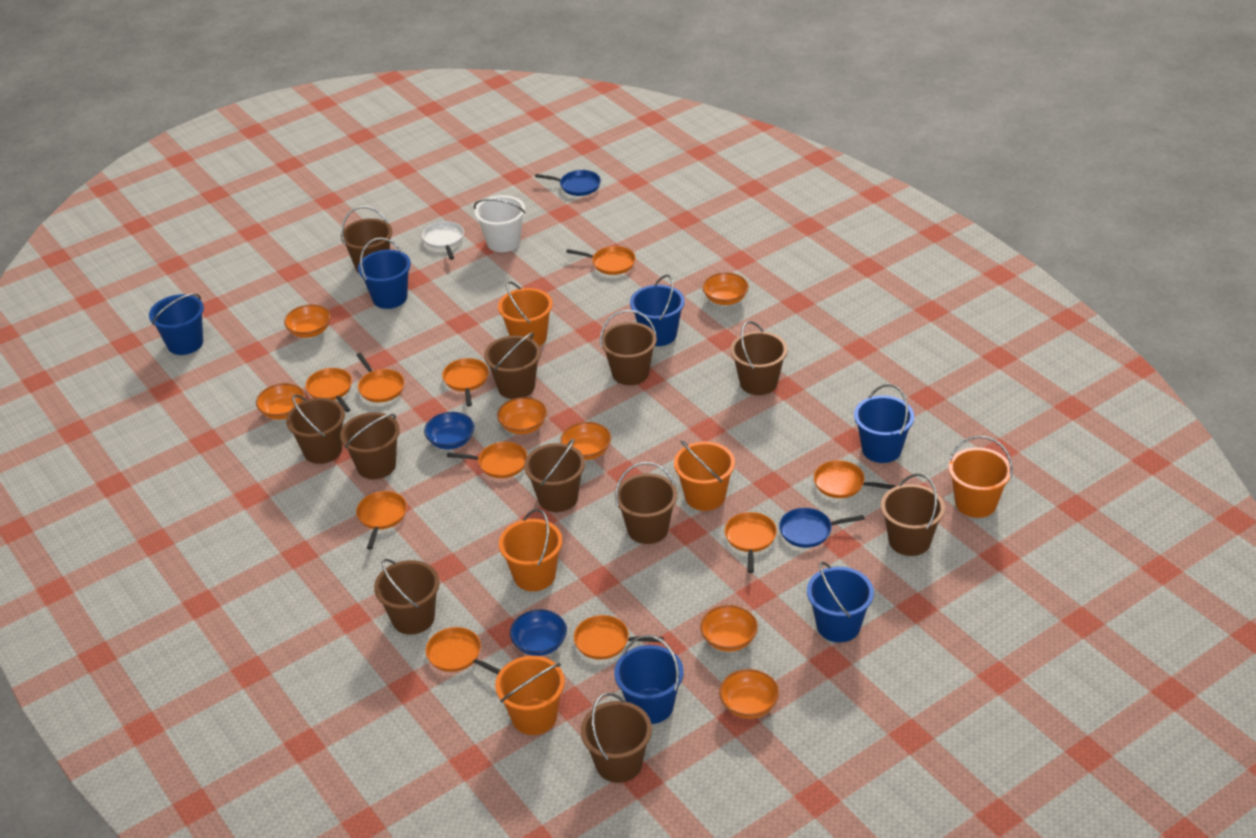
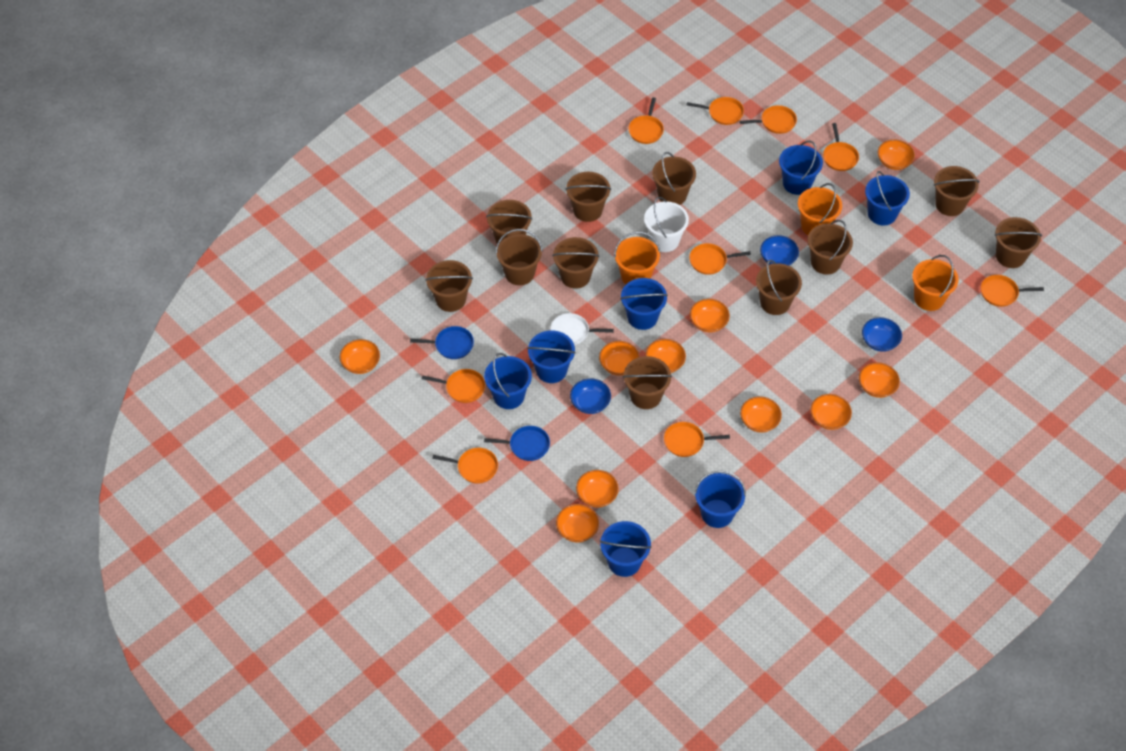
blue bowl: 2 -> 3
blue bucket: 6 -> 7
orange bowl: 7 -> 10
orange bucket: 5 -> 3
orange pan: 10 -> 9

